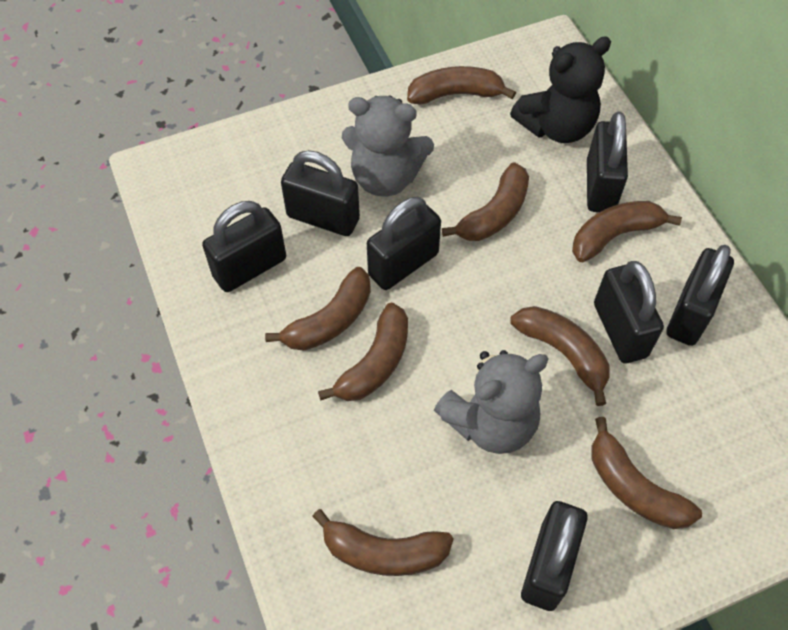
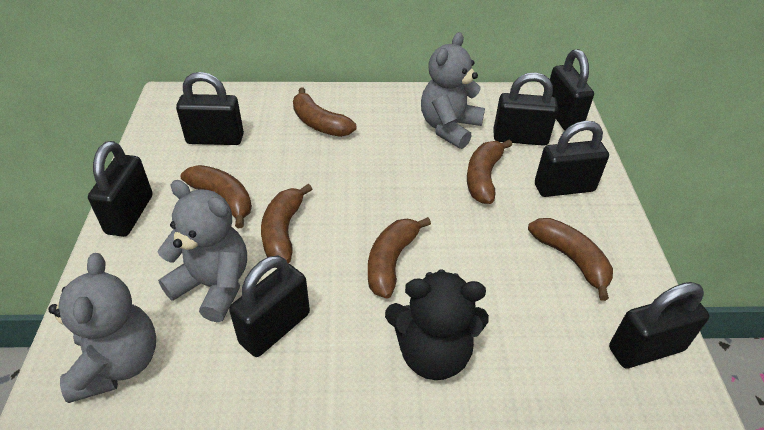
brown banana: 8 -> 6
grey teddy bear: 2 -> 3

